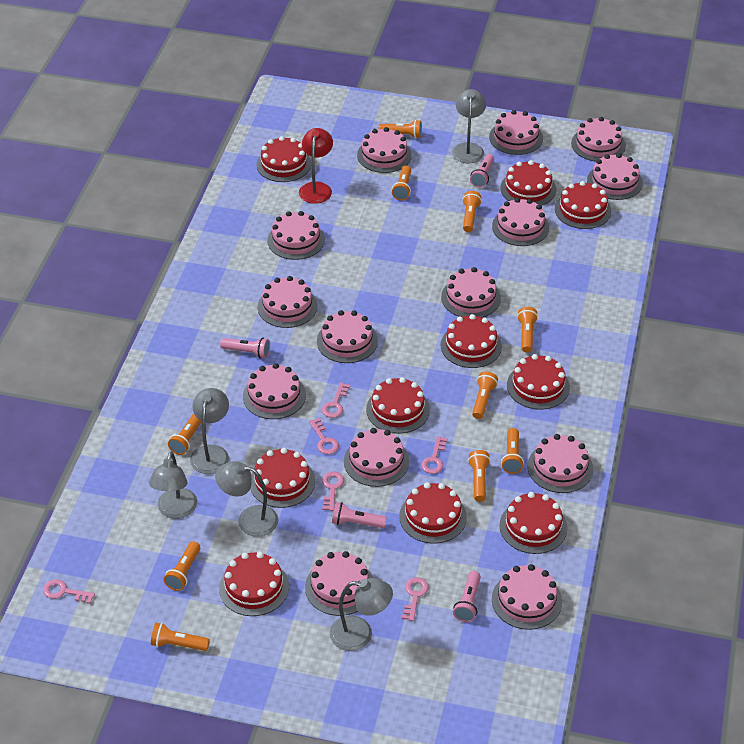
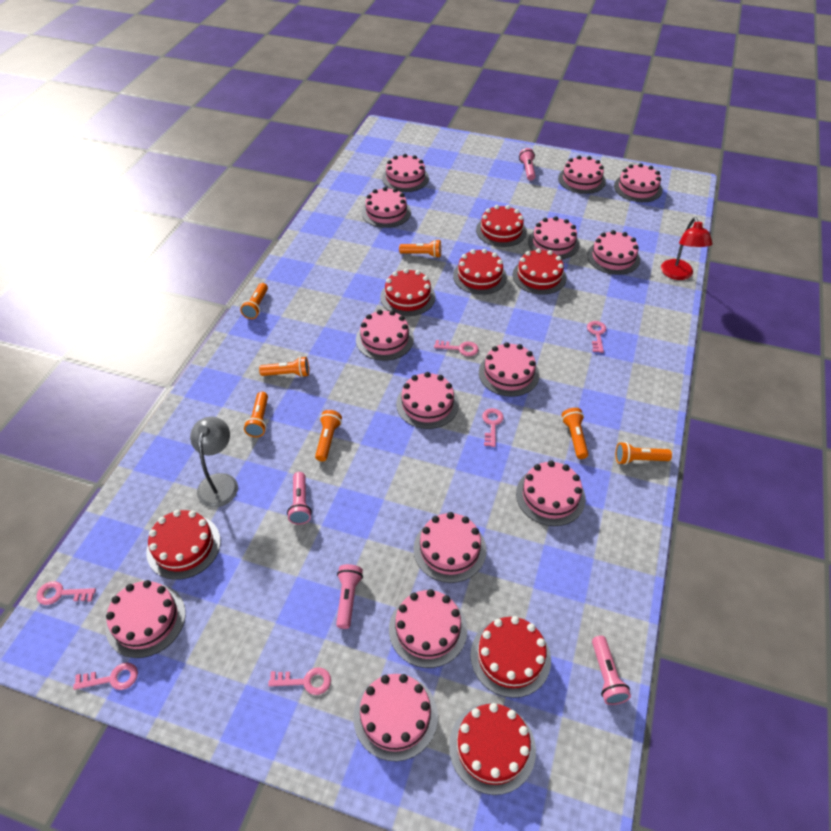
grey lamp: 5 -> 1
orange flashlight: 10 -> 7
red cake: 10 -> 7

